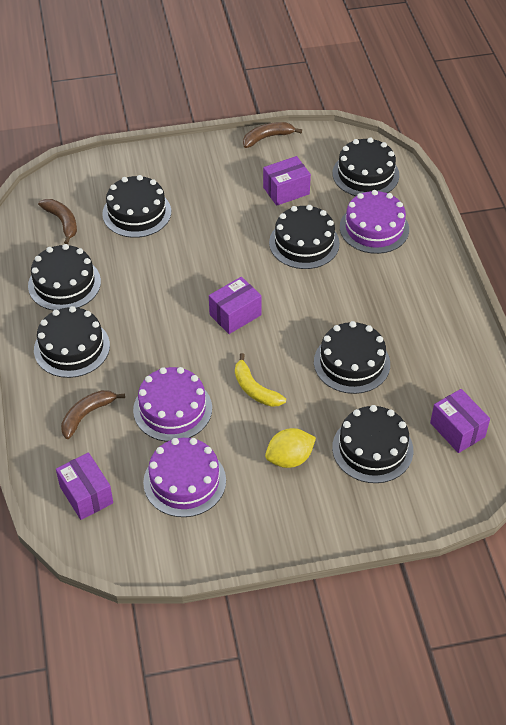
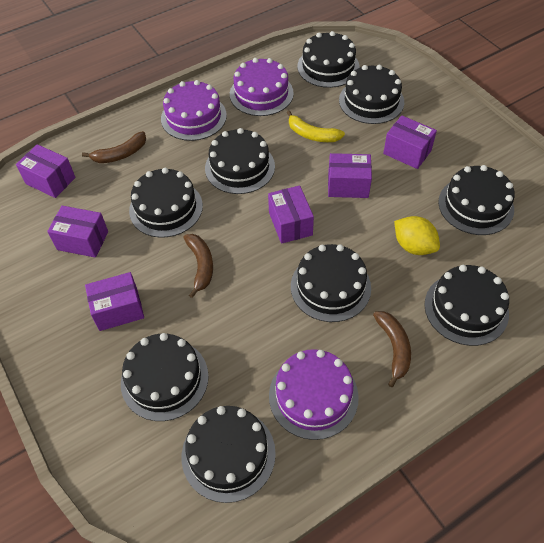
black cake: 7 -> 9
purple box: 4 -> 6

